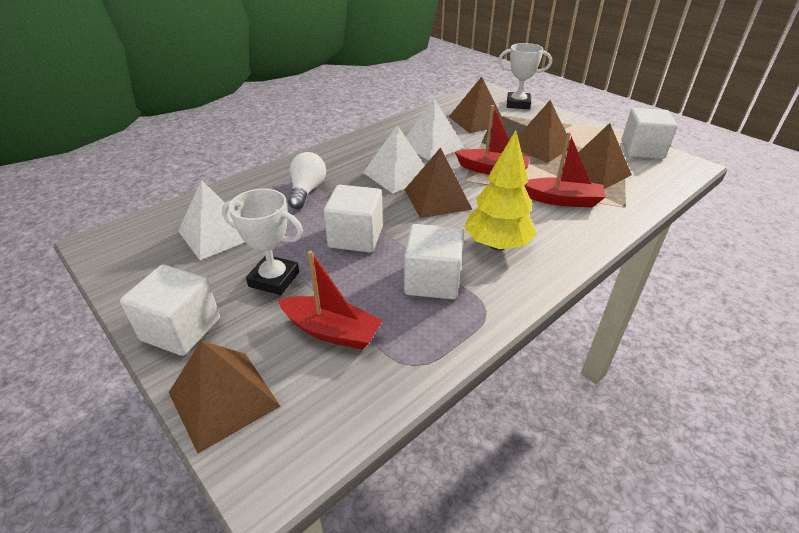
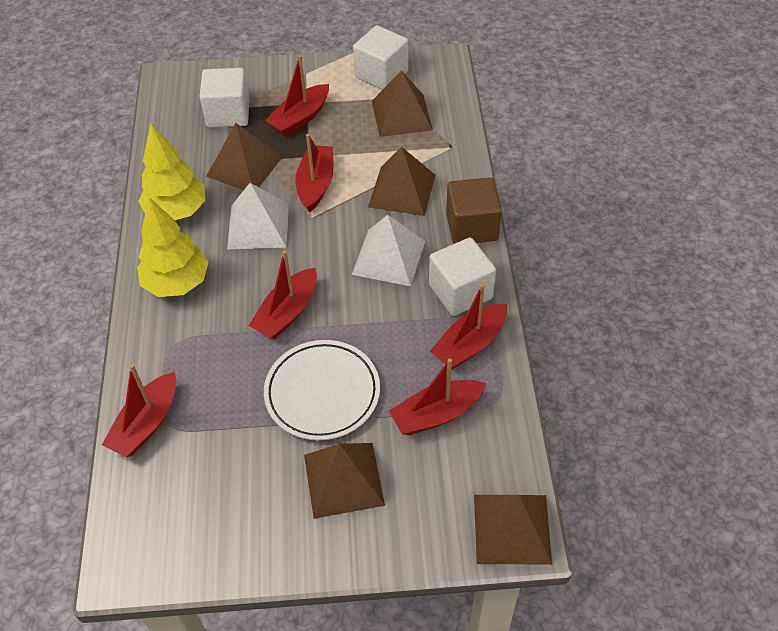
brown cube: 0 -> 1
red boat: 3 -> 6
white cube: 4 -> 3
white light bulb: 1 -> 0
white plate: 0 -> 1
white pyramid: 3 -> 2
white trophy: 2 -> 0
yellow tree: 1 -> 2

